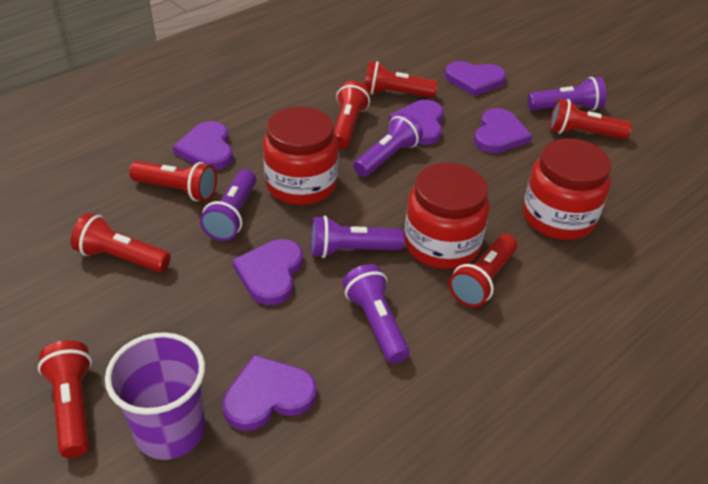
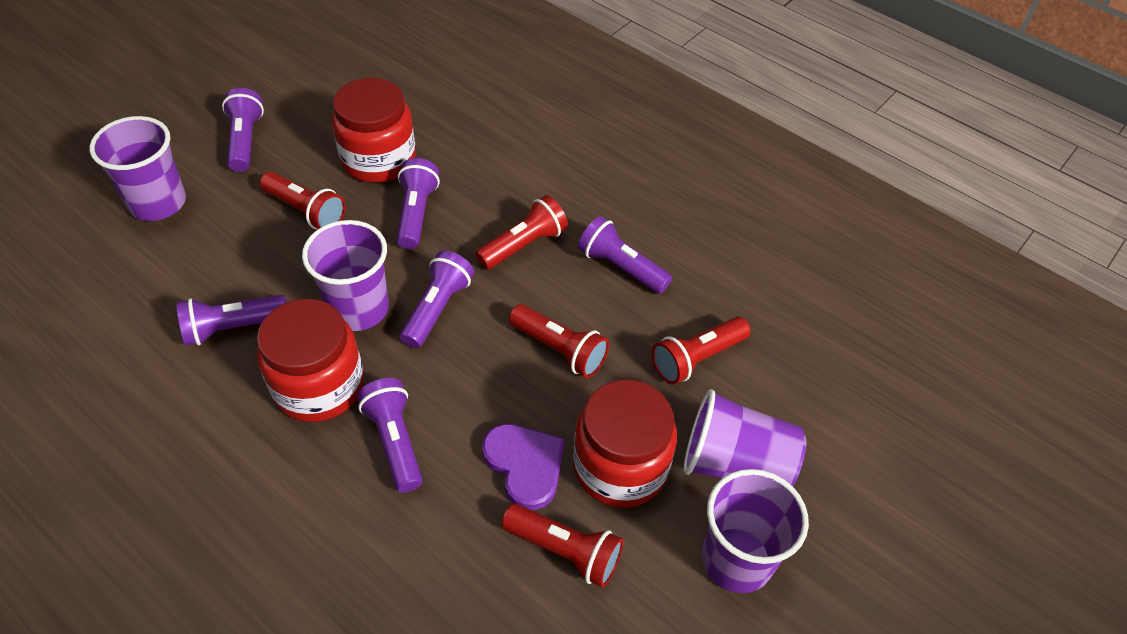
purple cup: 1 -> 4
purple flashlight: 5 -> 6
purple heart: 6 -> 1
red flashlight: 7 -> 5

